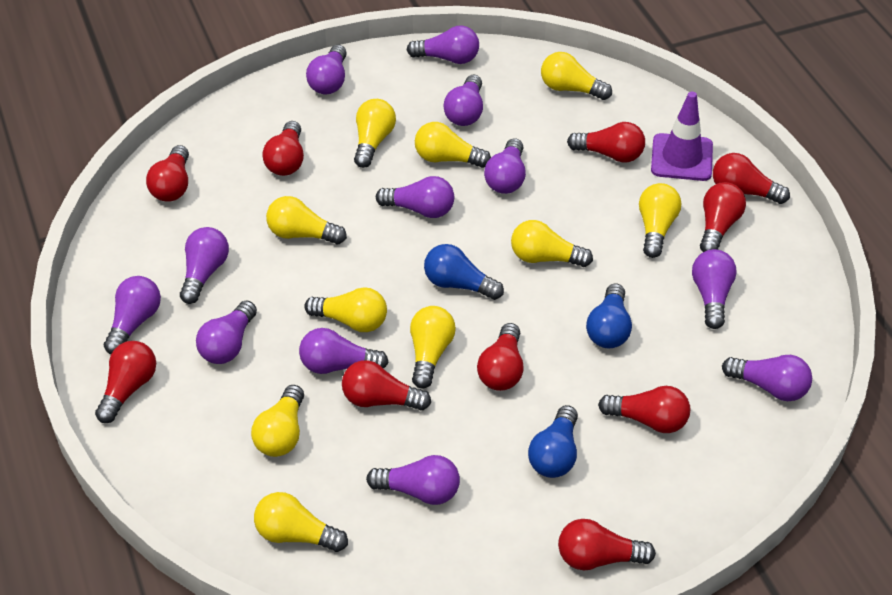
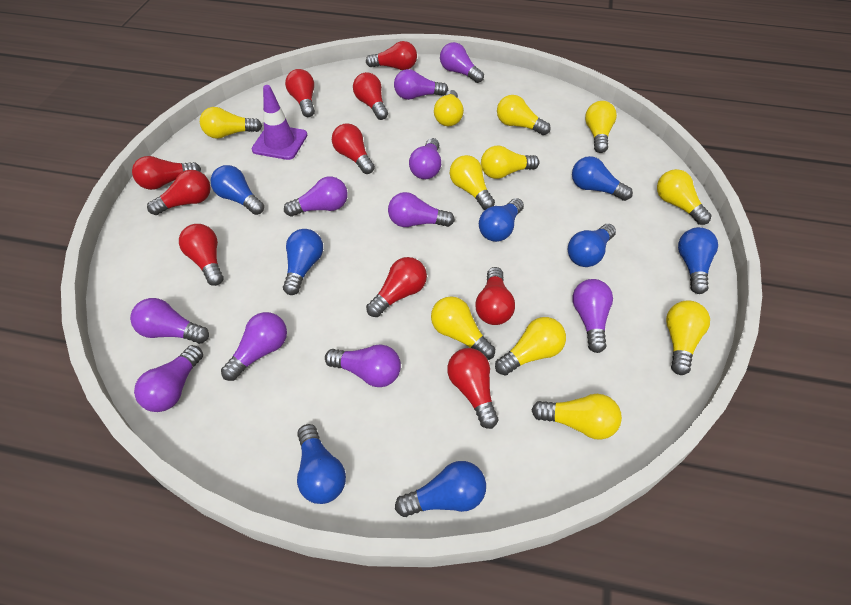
blue light bulb: 3 -> 8
purple light bulb: 12 -> 10
yellow light bulb: 10 -> 11

